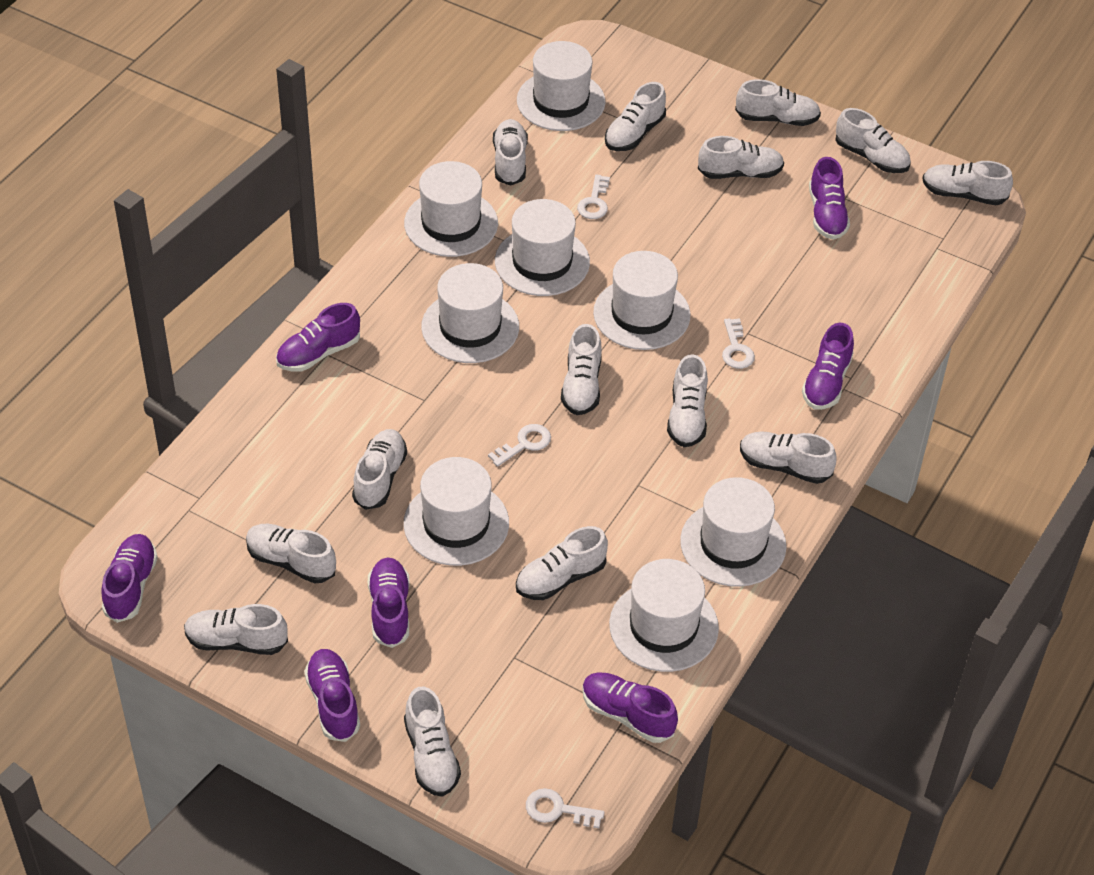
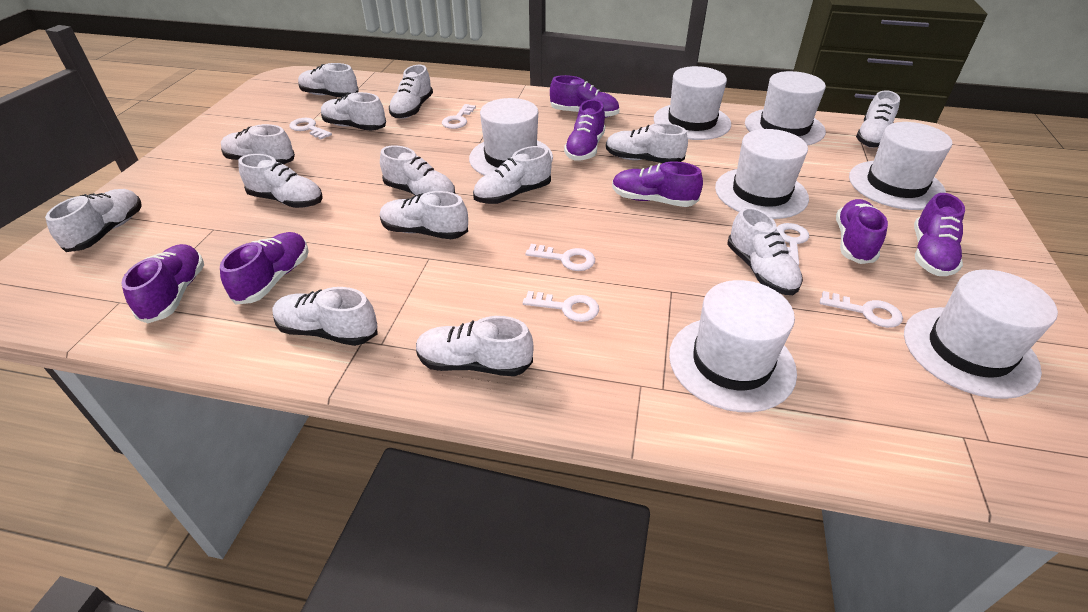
white hat: 8 -> 7
white key: 4 -> 6

